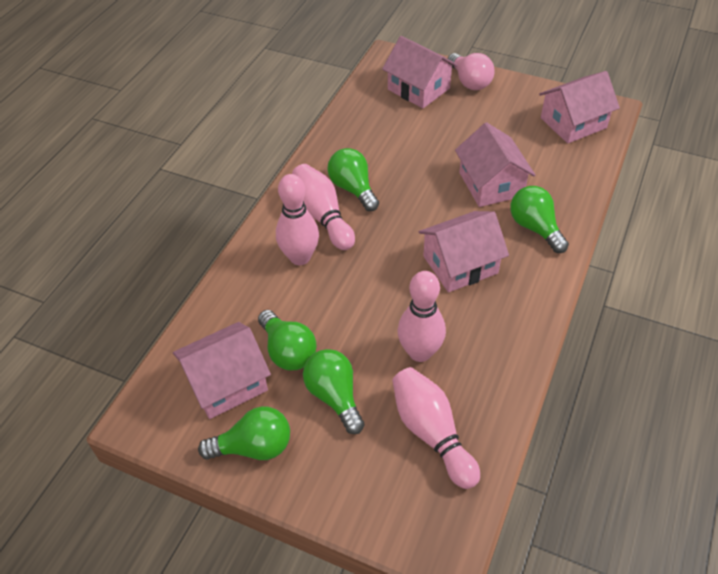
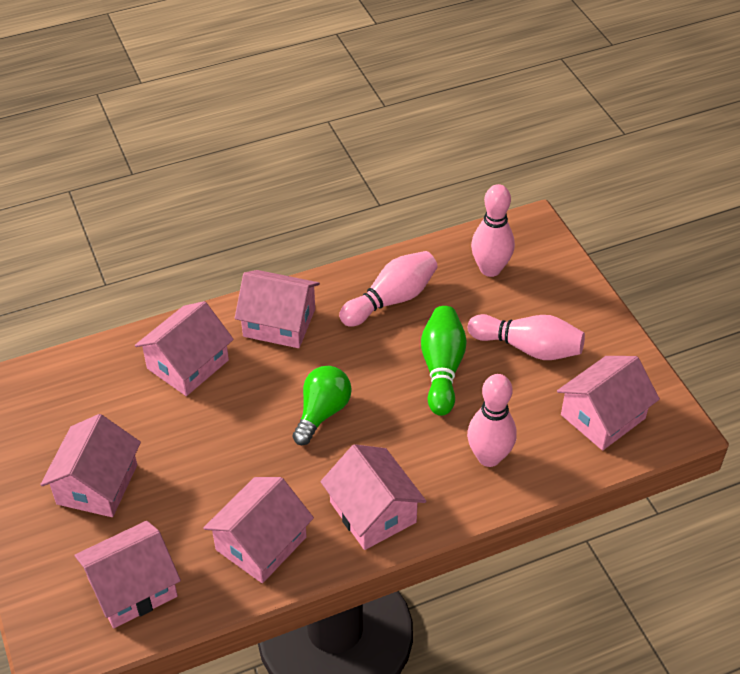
green bowling pin: 0 -> 1
green light bulb: 5 -> 1
pink house: 5 -> 7
pink light bulb: 1 -> 0

